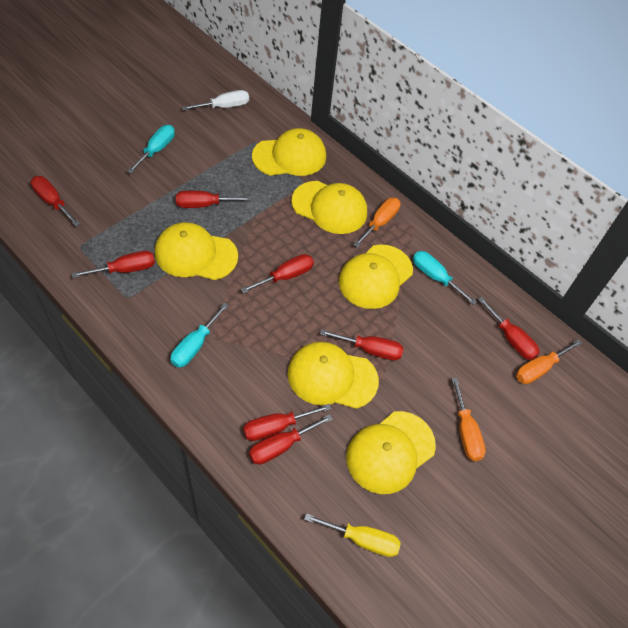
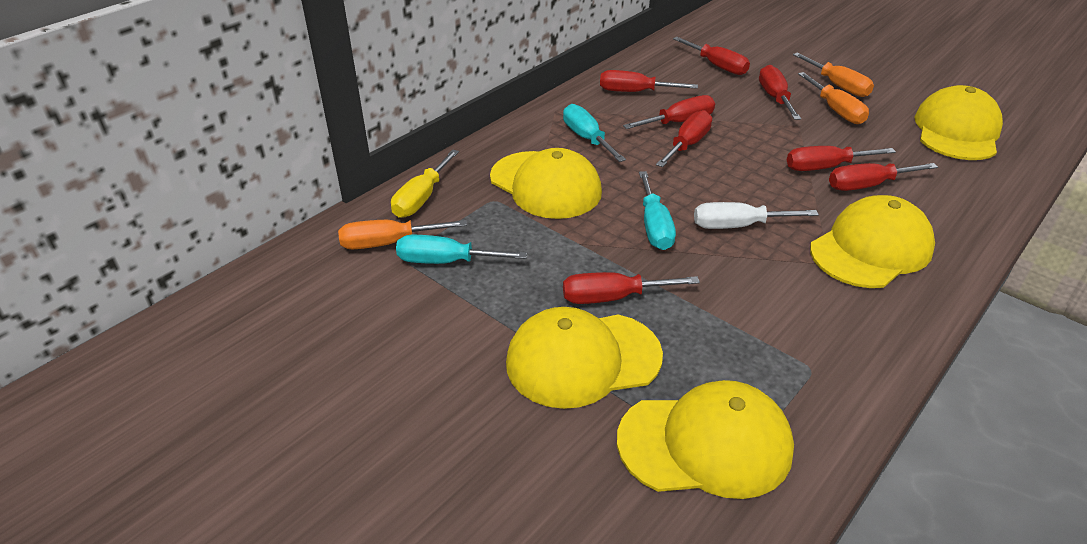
yellow cap: 6 -> 5

